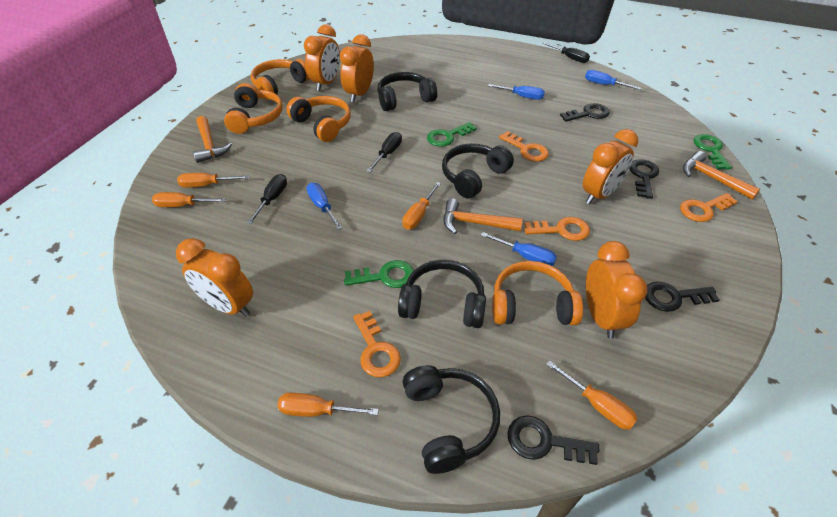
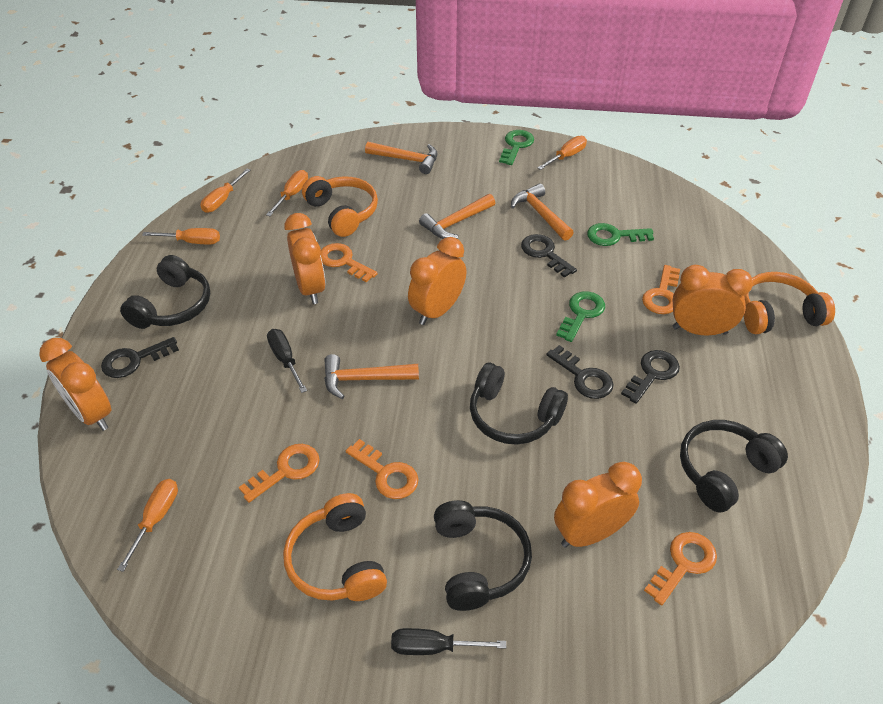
black screwdriver: 3 -> 2
blue screwdriver: 4 -> 0
orange hammer: 3 -> 4
orange headphones: 4 -> 3
orange key: 4 -> 5

